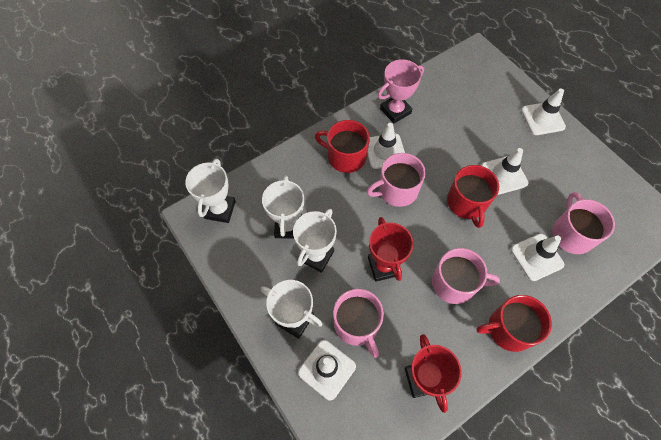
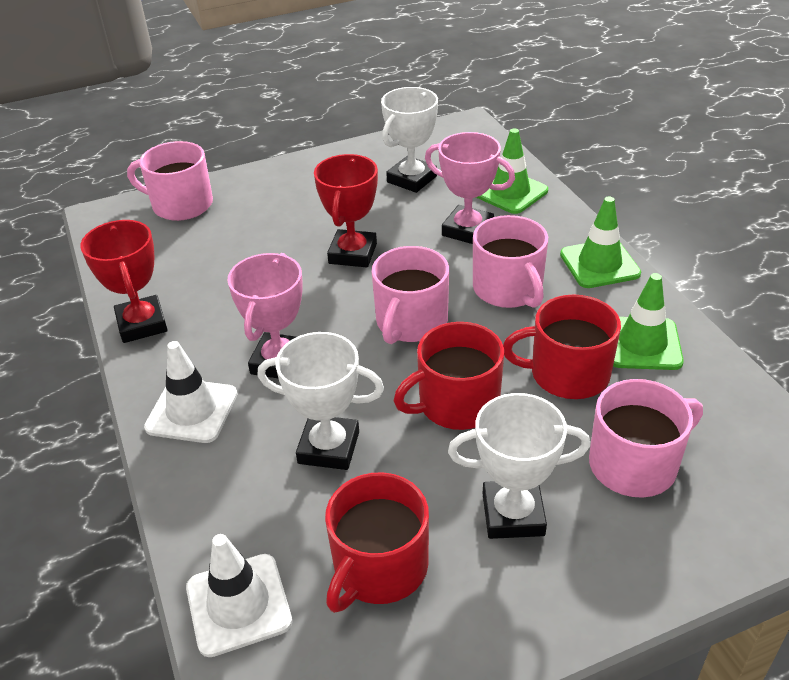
green traffic cone: 0 -> 3
pink trophy: 1 -> 2
white traffic cone: 5 -> 2
white trophy: 4 -> 3

